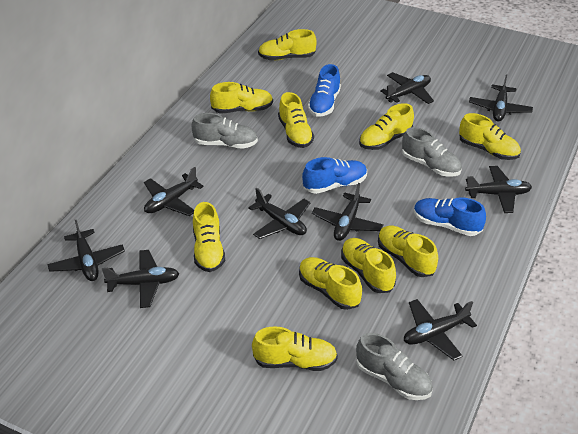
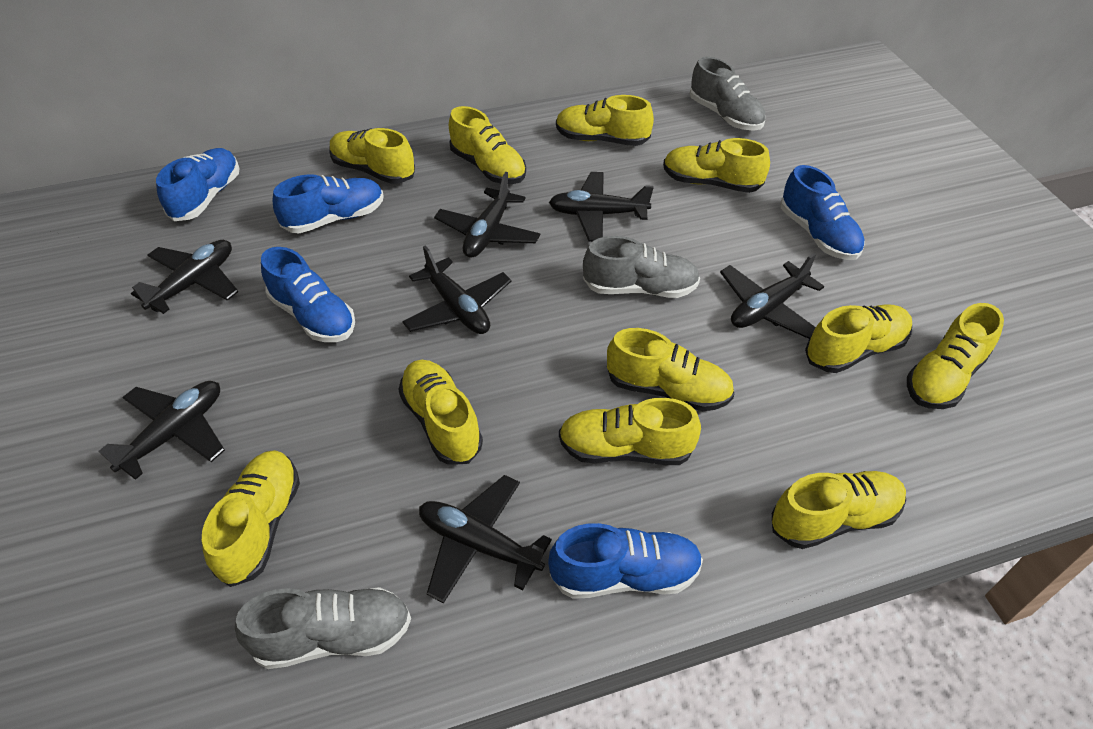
black plane: 9 -> 7
blue shoe: 3 -> 5
yellow shoe: 10 -> 11

